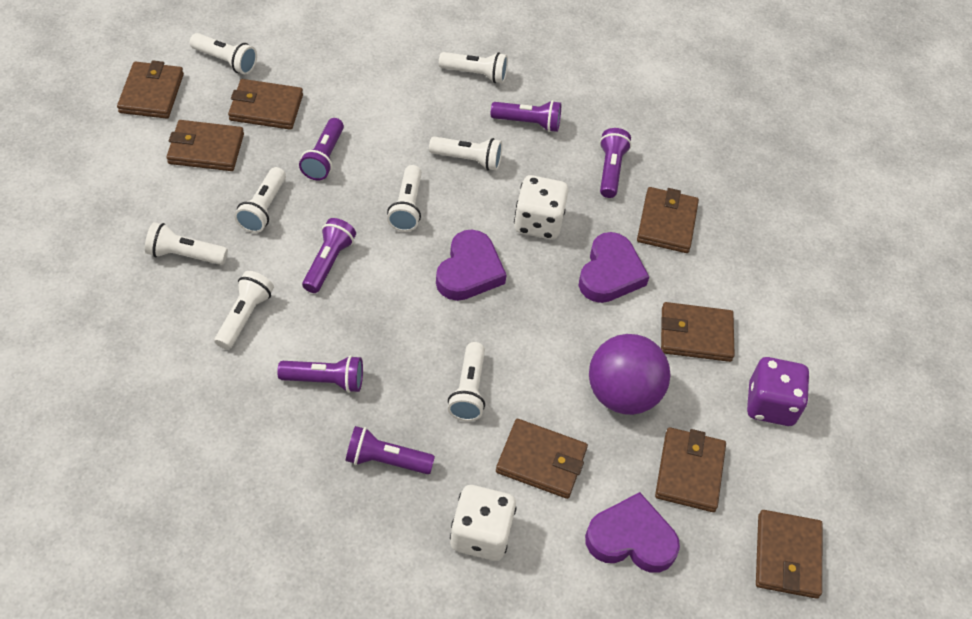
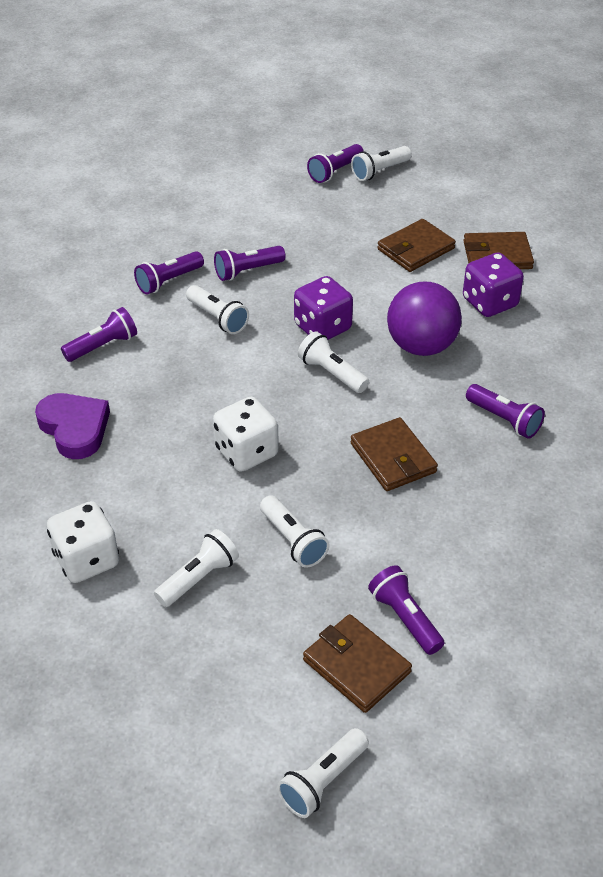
brown wallet: 8 -> 4
purple dice: 1 -> 2
purple heart: 3 -> 1
white flashlight: 8 -> 6

